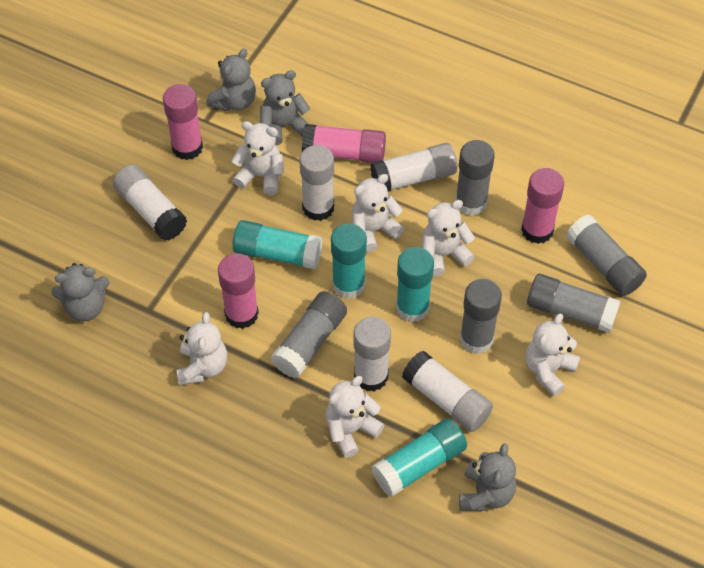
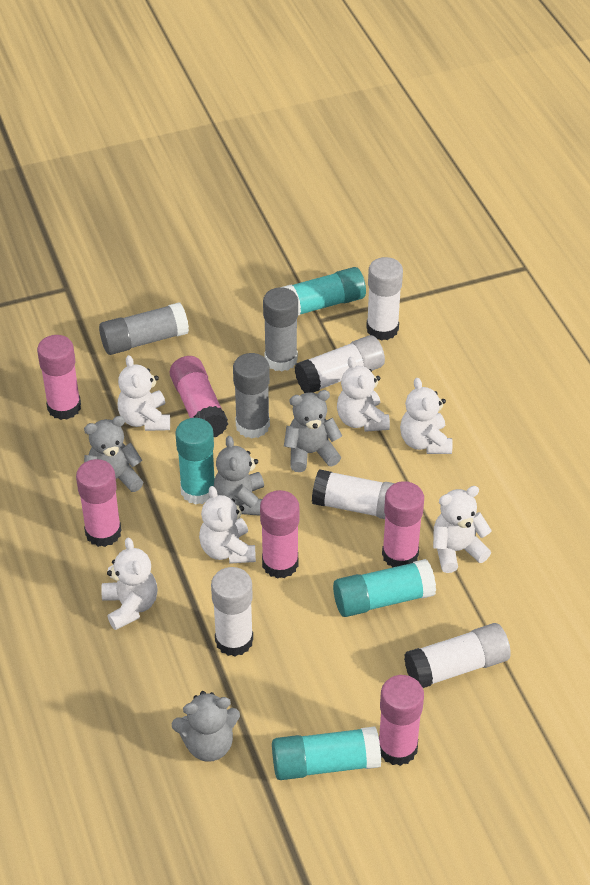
grey glue stick: 5 -> 3
pink glue stick: 4 -> 6

